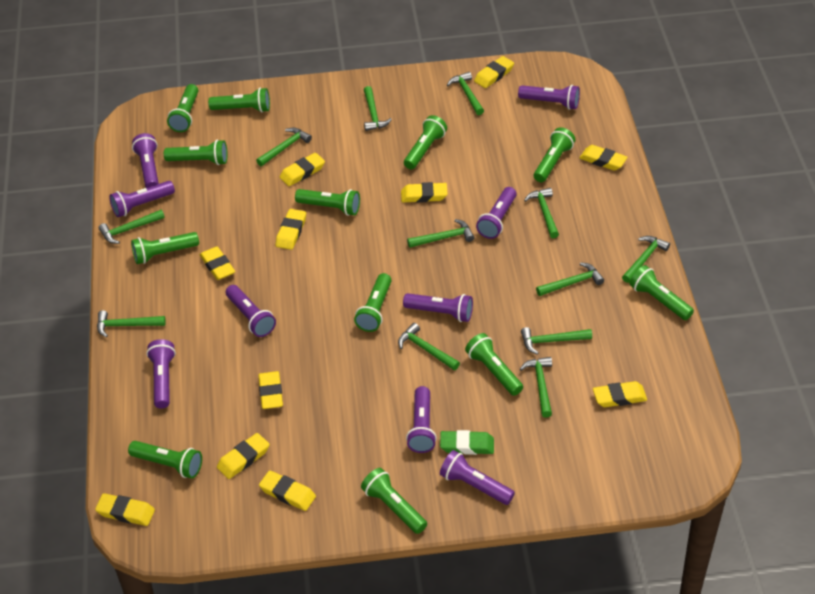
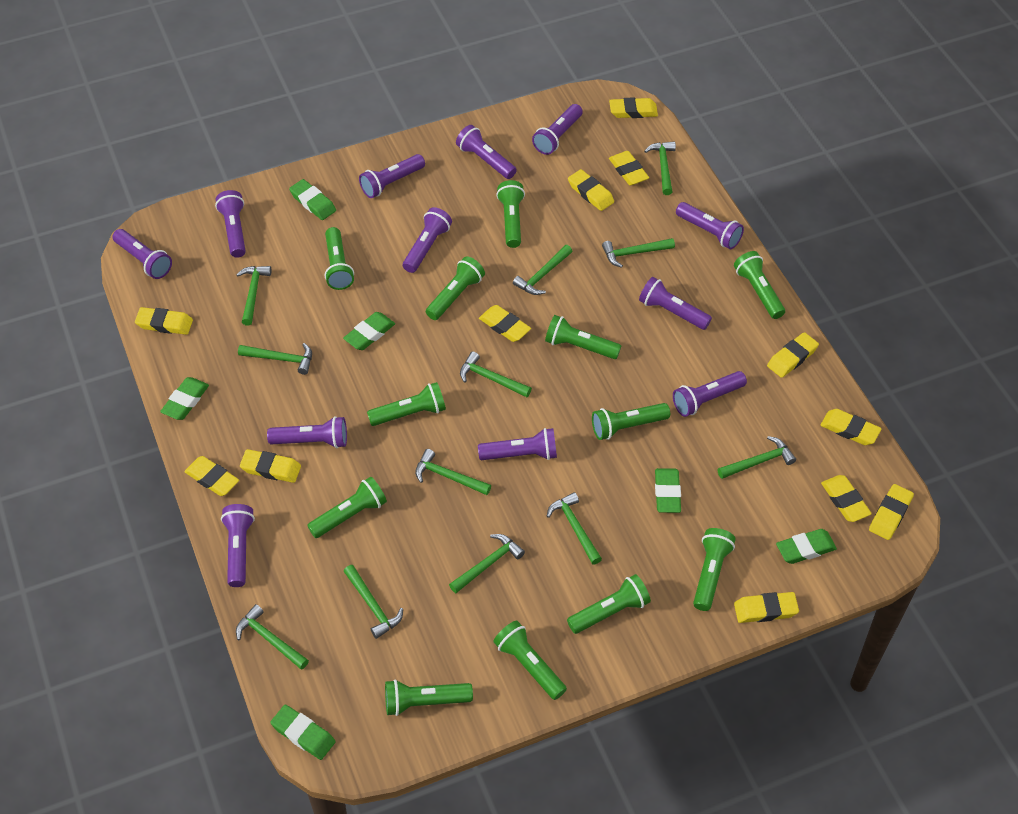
green eraser: 1 -> 6
purple flashlight: 9 -> 12
yellow eraser: 11 -> 12

